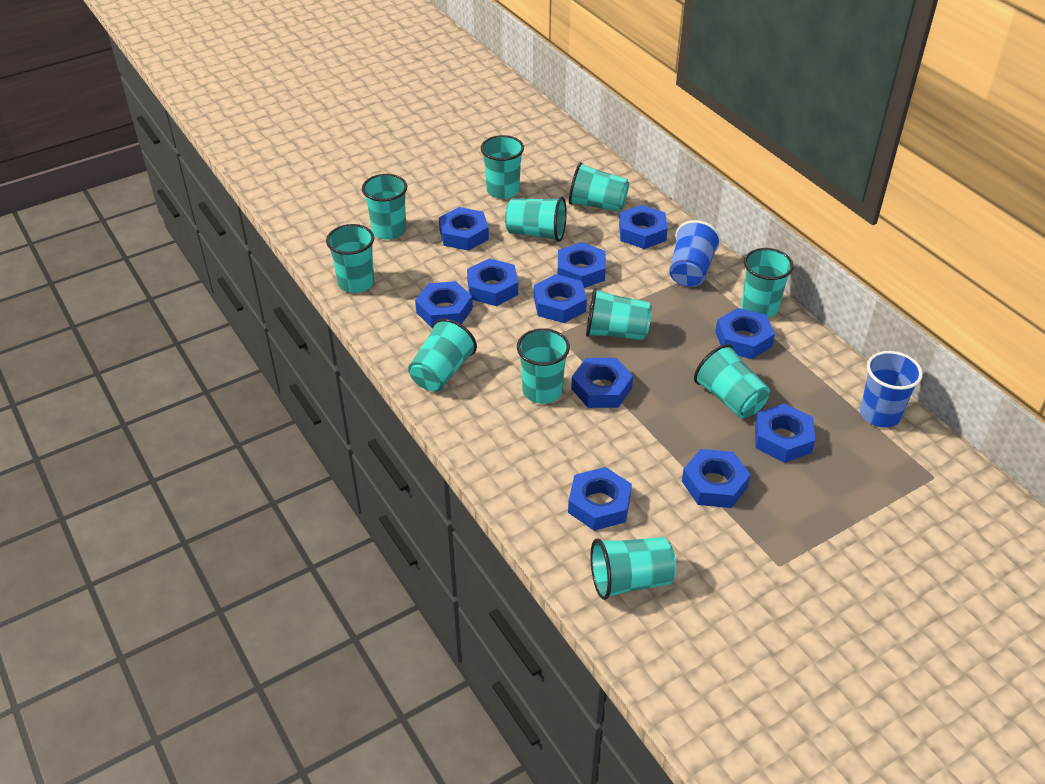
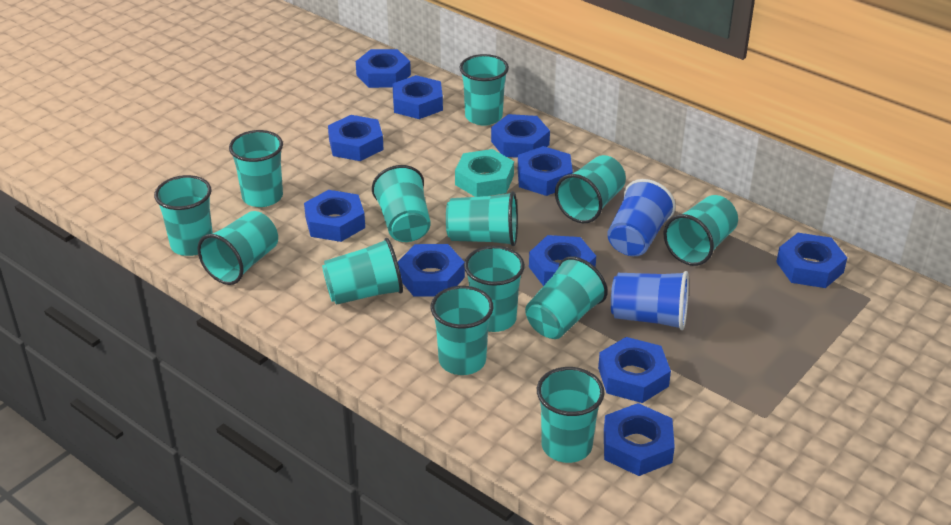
turquoise cup: 11 -> 13
turquoise nut: 0 -> 1

